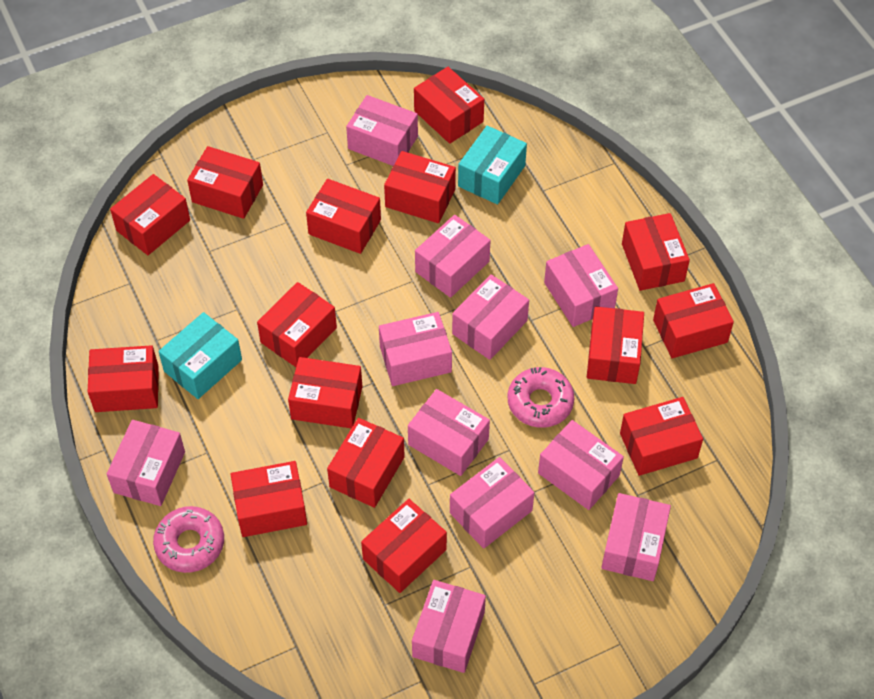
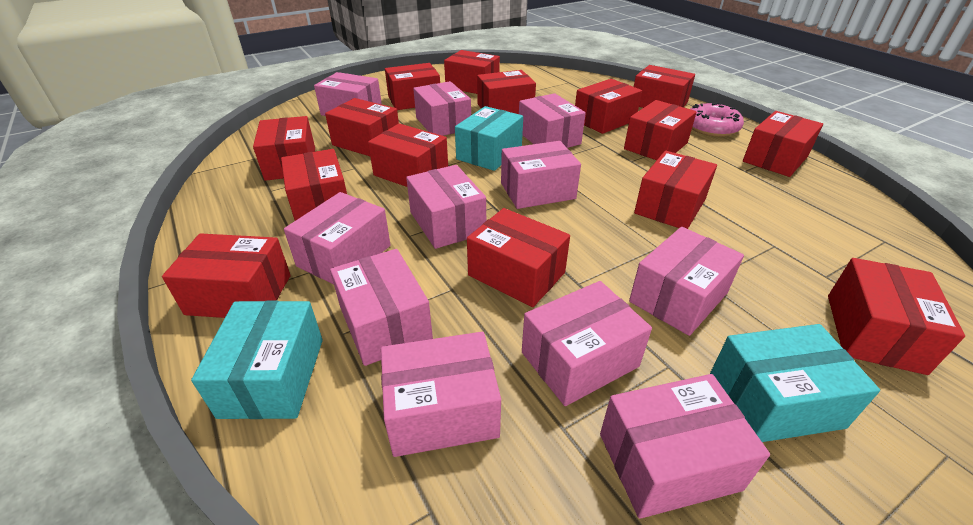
pink donut: 2 -> 1
turquoise box: 2 -> 3

